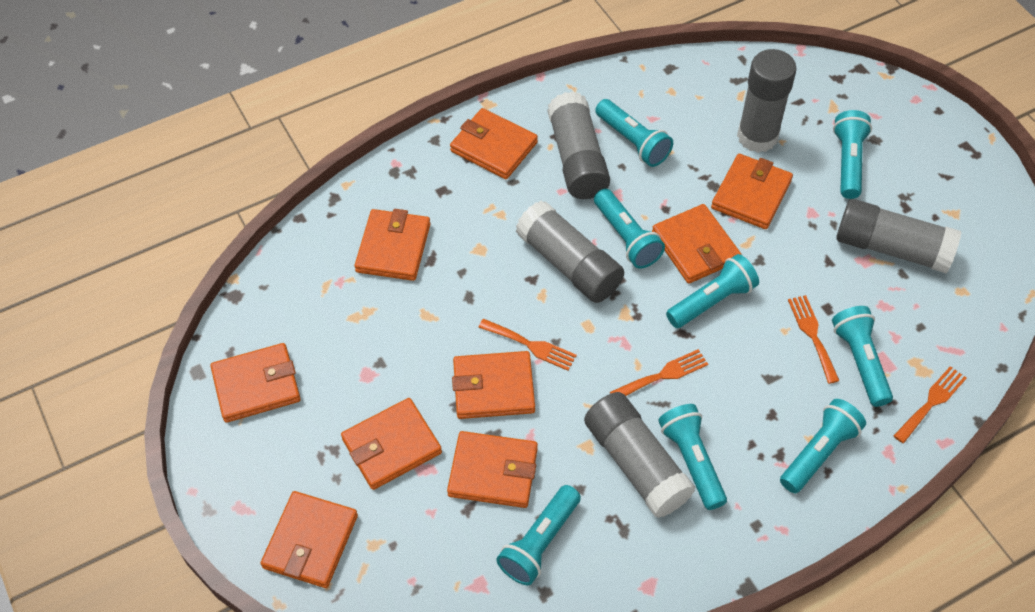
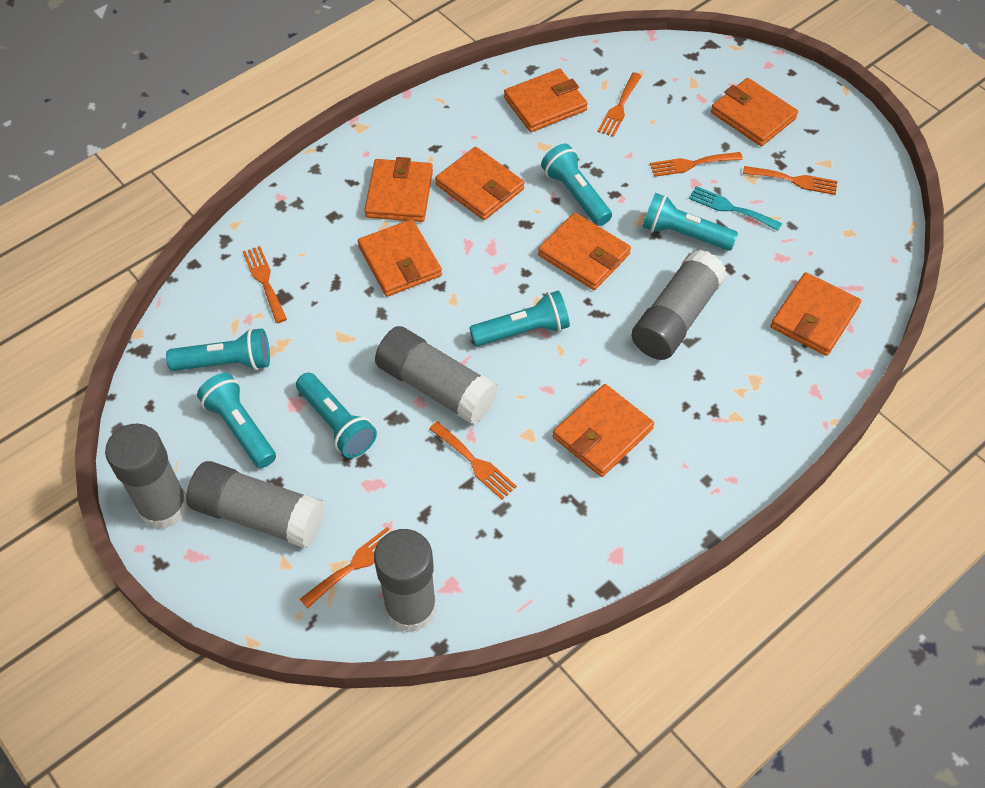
orange fork: 4 -> 6
orange wallet: 9 -> 8
turquoise flashlight: 8 -> 6
turquoise fork: 0 -> 1

